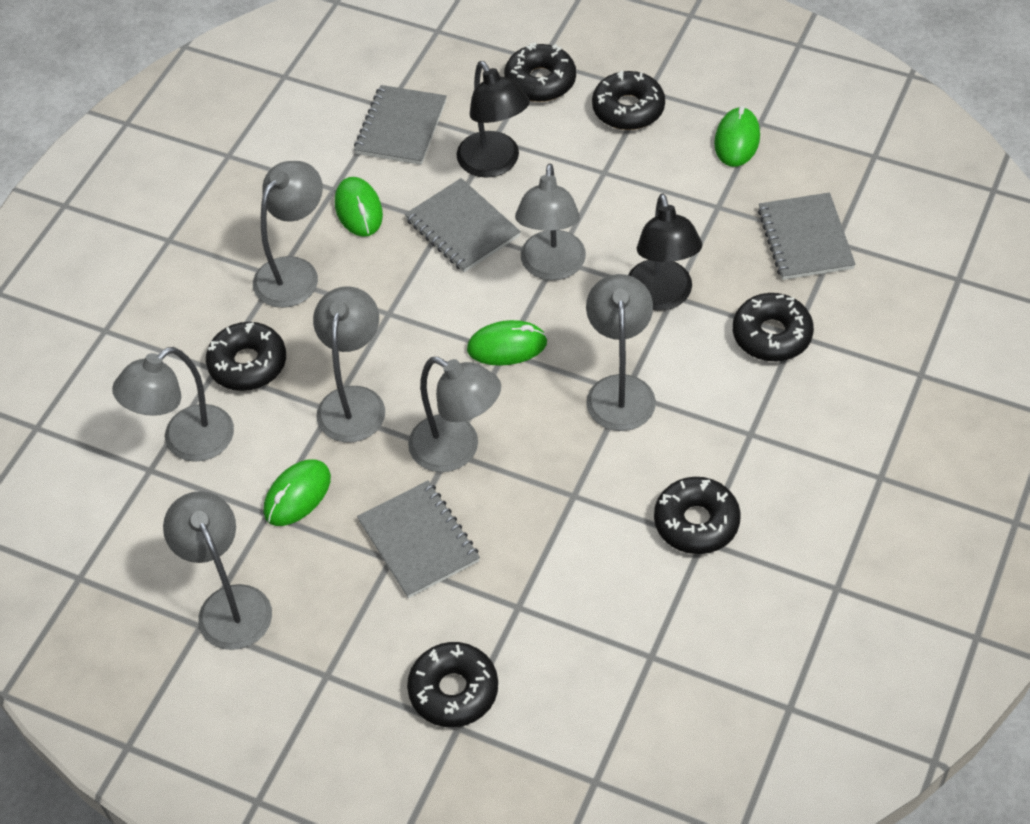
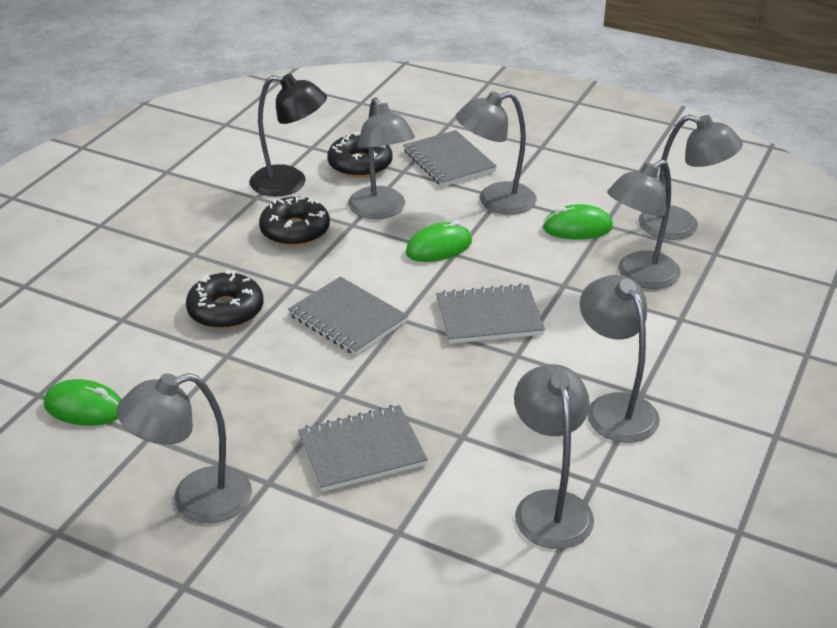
black donut: 6 -> 3
black lamp: 2 -> 1
green mouse: 4 -> 3

